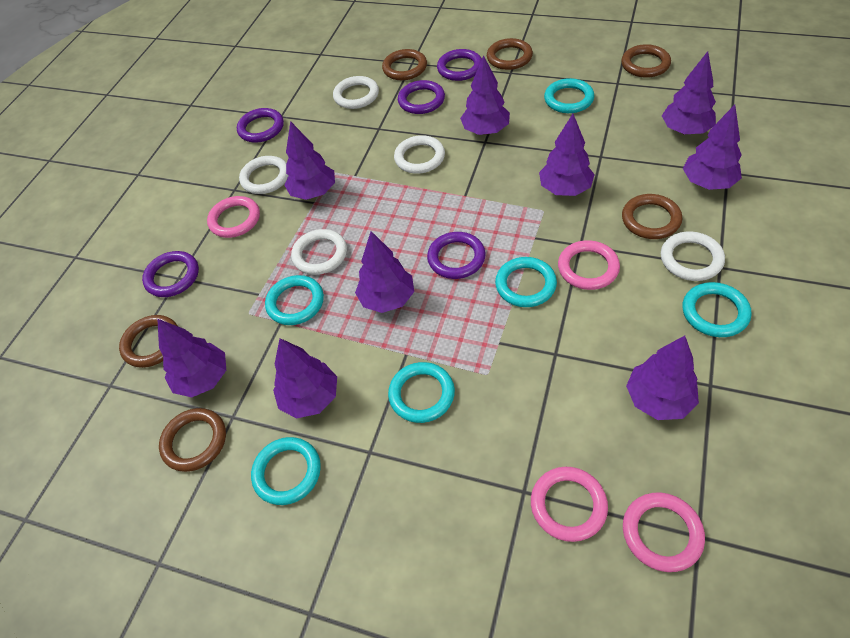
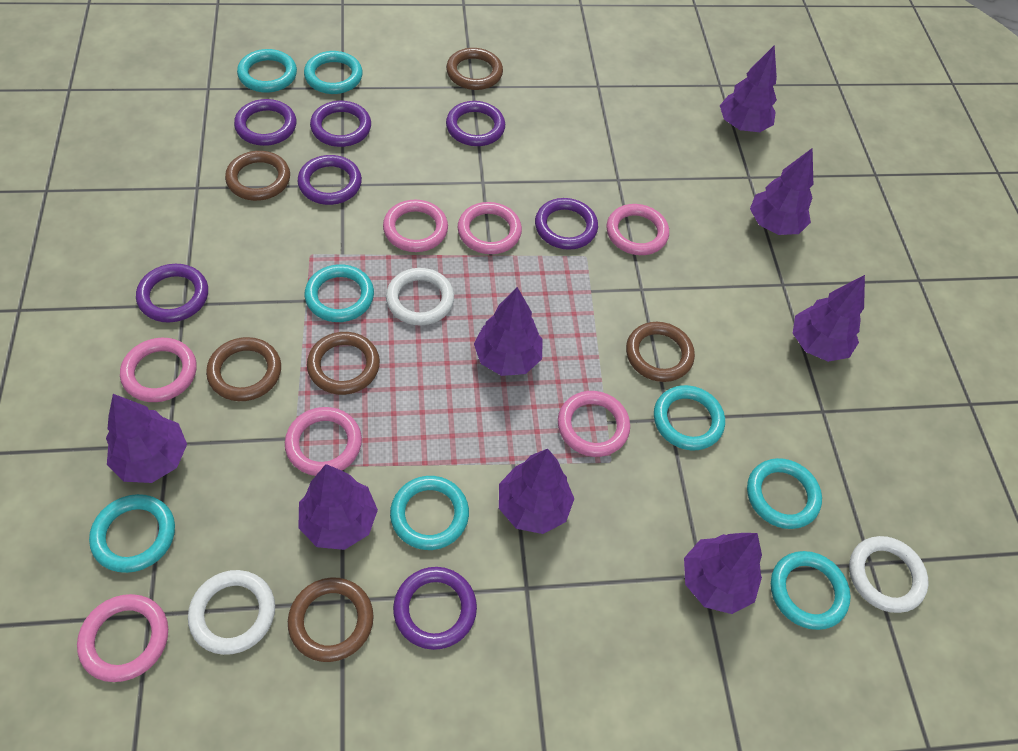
pink ring: 4 -> 7
purple ring: 5 -> 7
purple tree: 9 -> 8
turquoise ring: 6 -> 8
white ring: 5 -> 3

